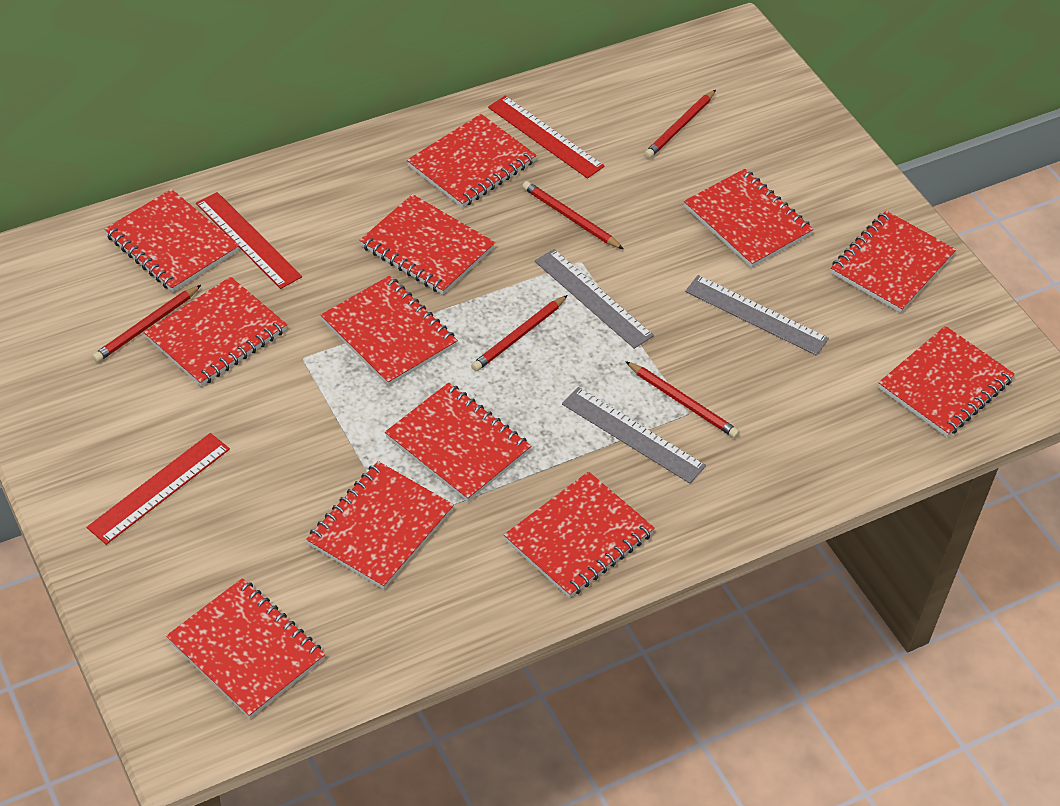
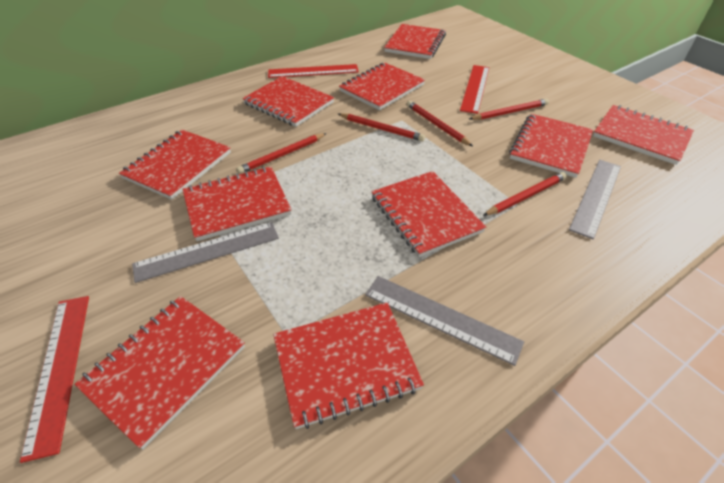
red notebook: 12 -> 10

